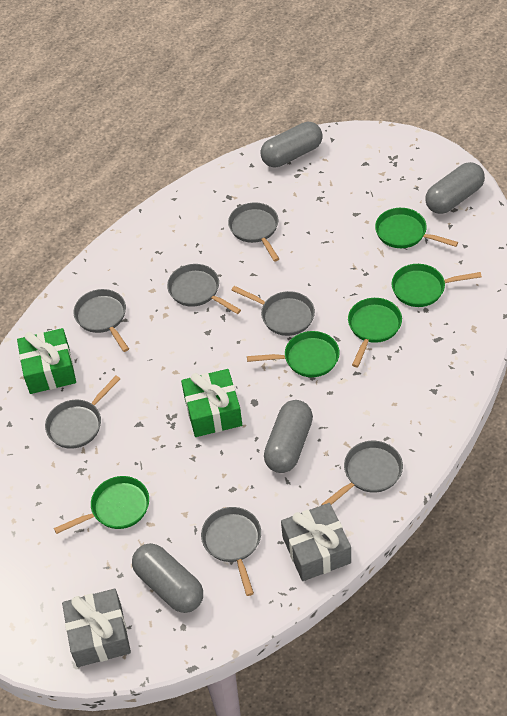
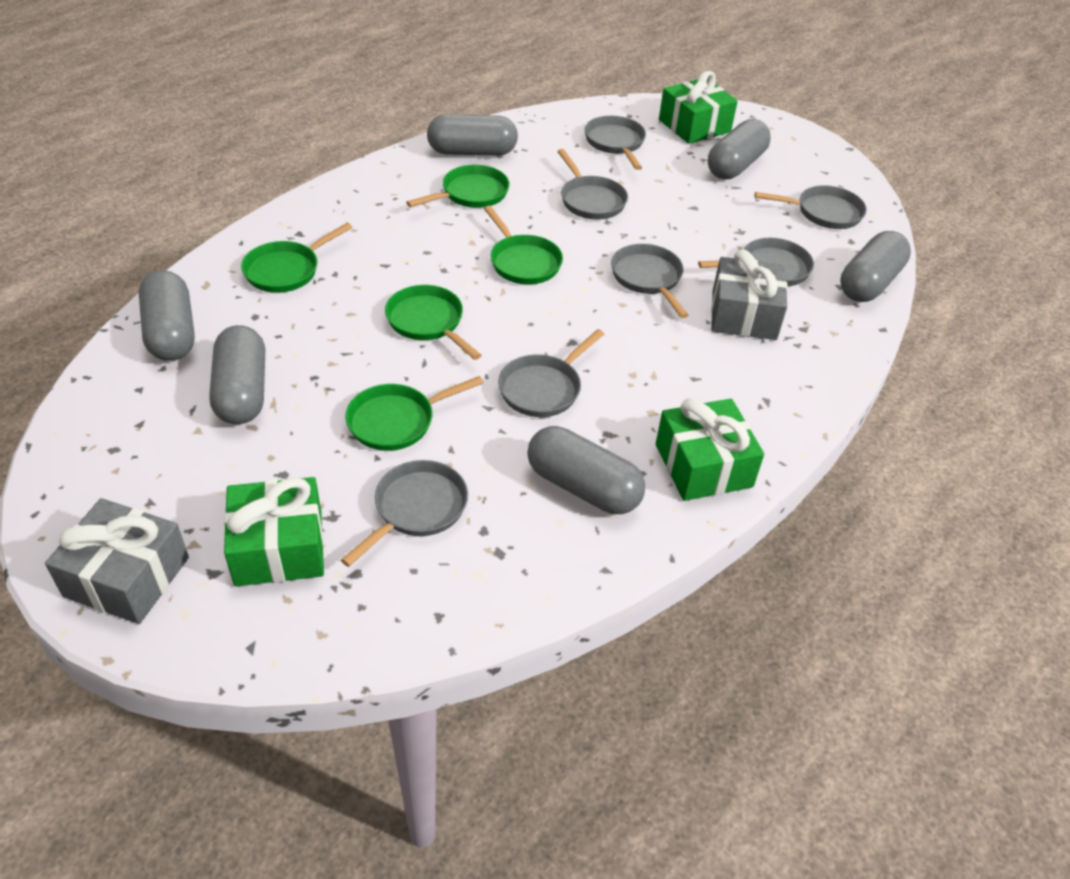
green gift: 2 -> 3
grey capsule: 4 -> 6

